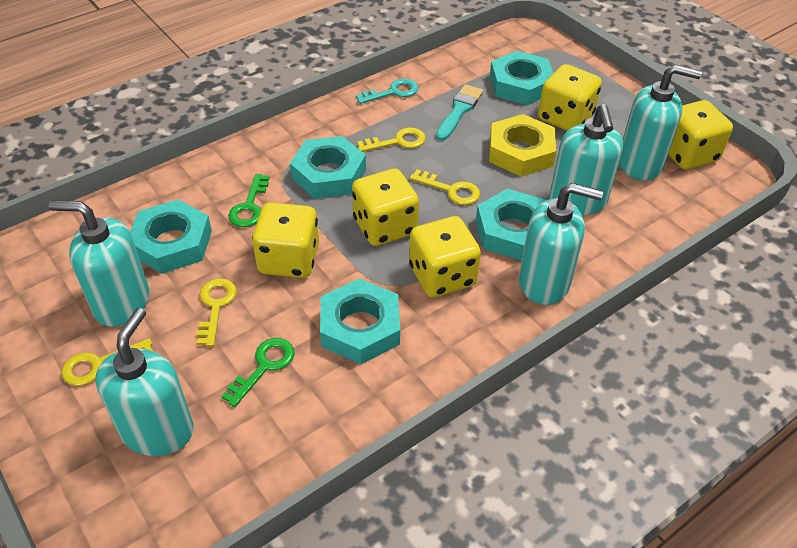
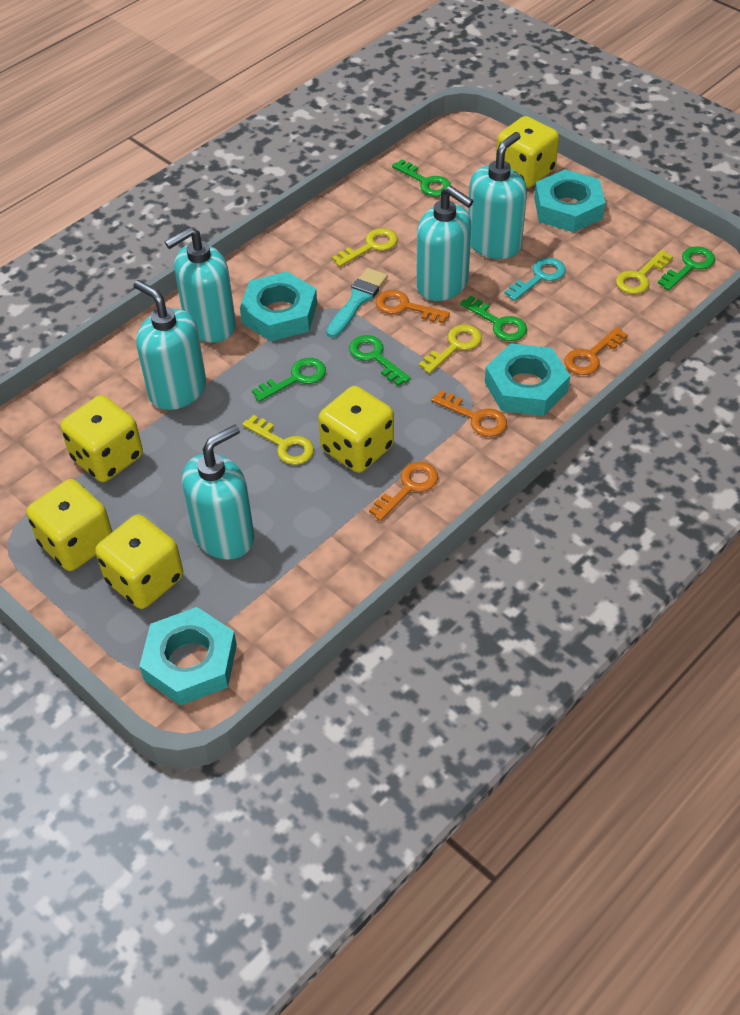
green key: 2 -> 5
orange key: 0 -> 4
turquoise nut: 5 -> 4
yellow nut: 1 -> 0

